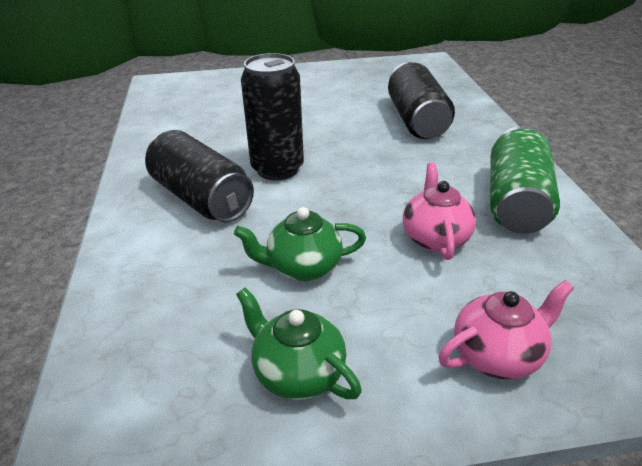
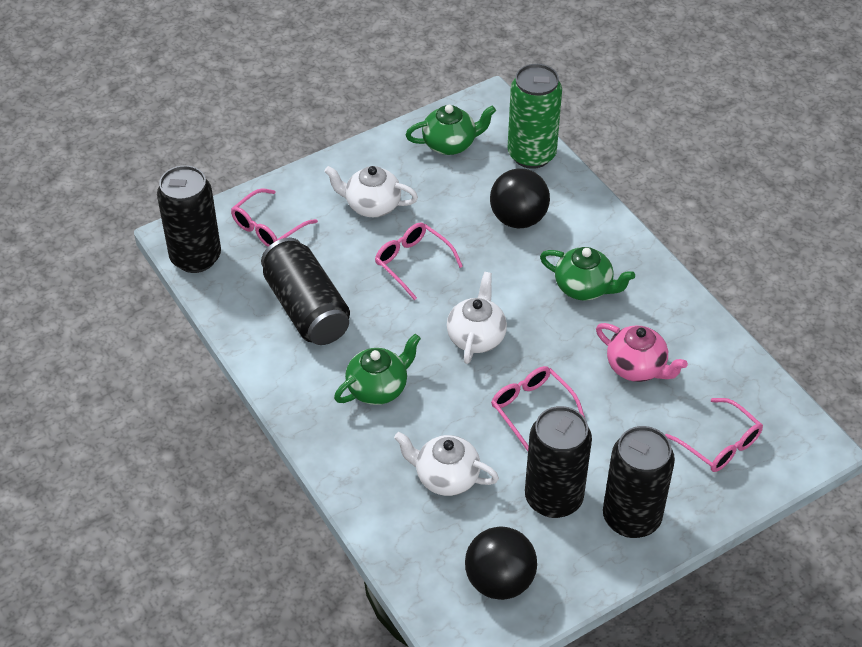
black ball: 0 -> 2
black can: 3 -> 4
green teapot: 2 -> 3
pink glasses: 0 -> 4
pink teapot: 2 -> 1
white teapot: 0 -> 3

